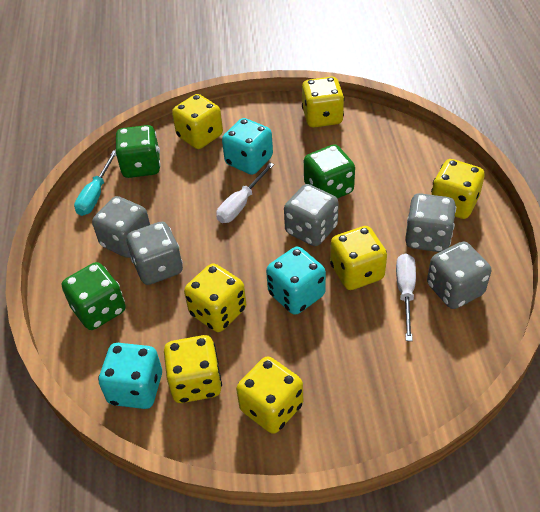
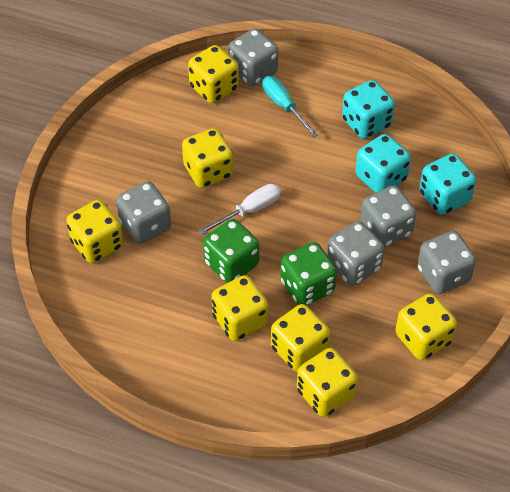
green dice: 3 -> 2
white screwdriver: 2 -> 1

